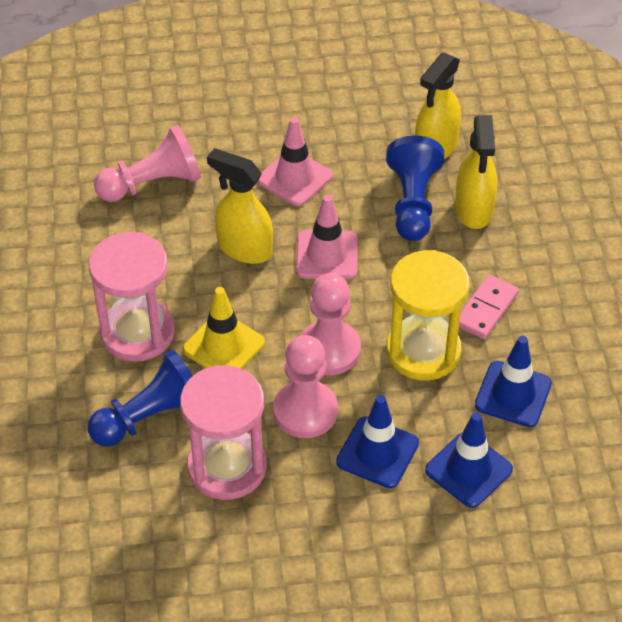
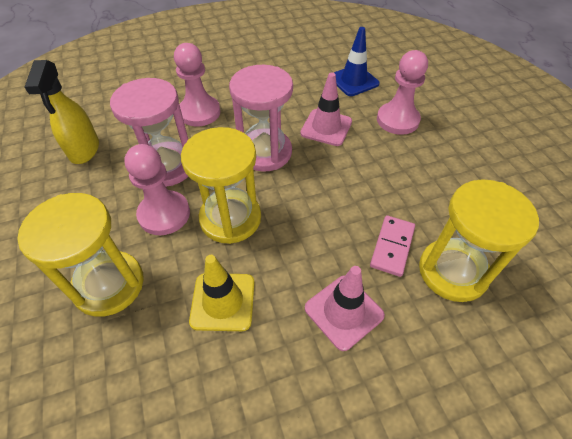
blue pawn: 2 -> 0
blue traffic cone: 3 -> 1
yellow hourglass: 1 -> 3
yellow spray bottle: 3 -> 1

